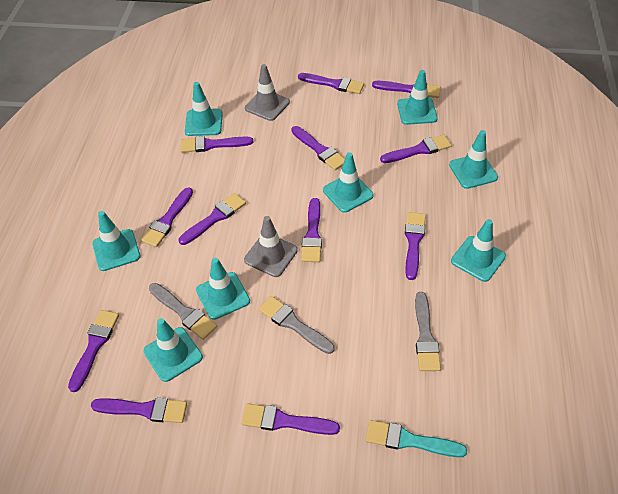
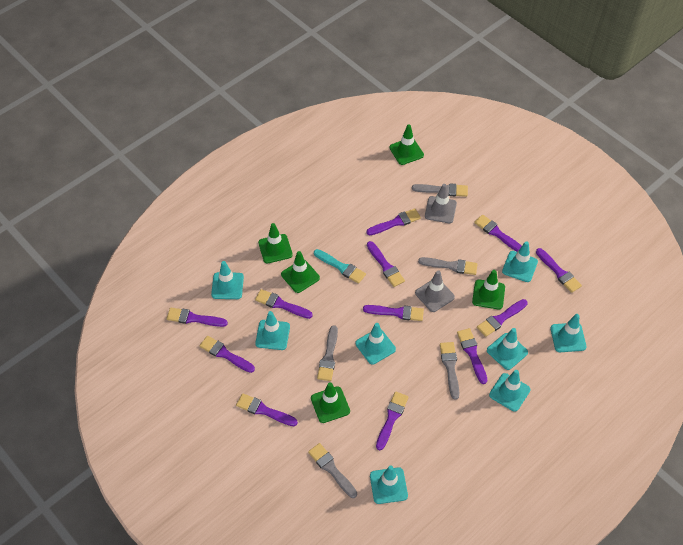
green traffic cone: 0 -> 5
grey brush: 3 -> 5

